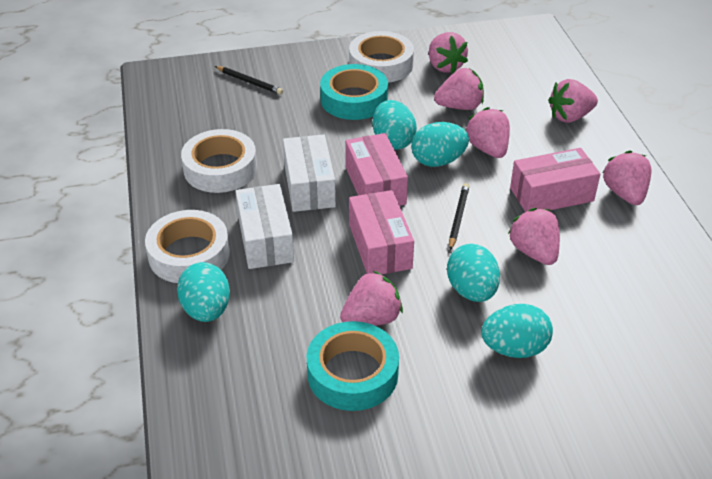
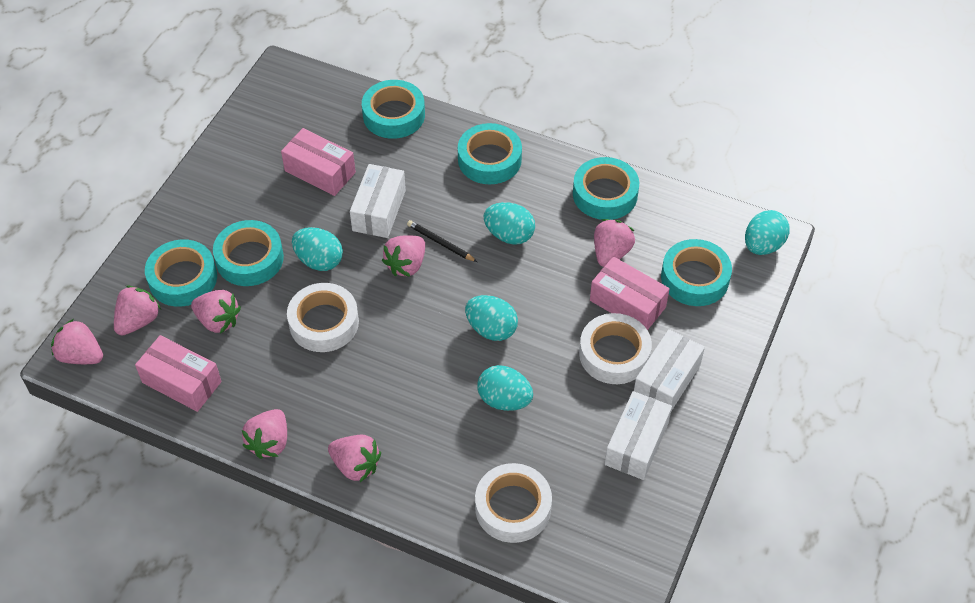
black pencil: 2 -> 1
turquoise tape: 2 -> 6
white box: 2 -> 3

